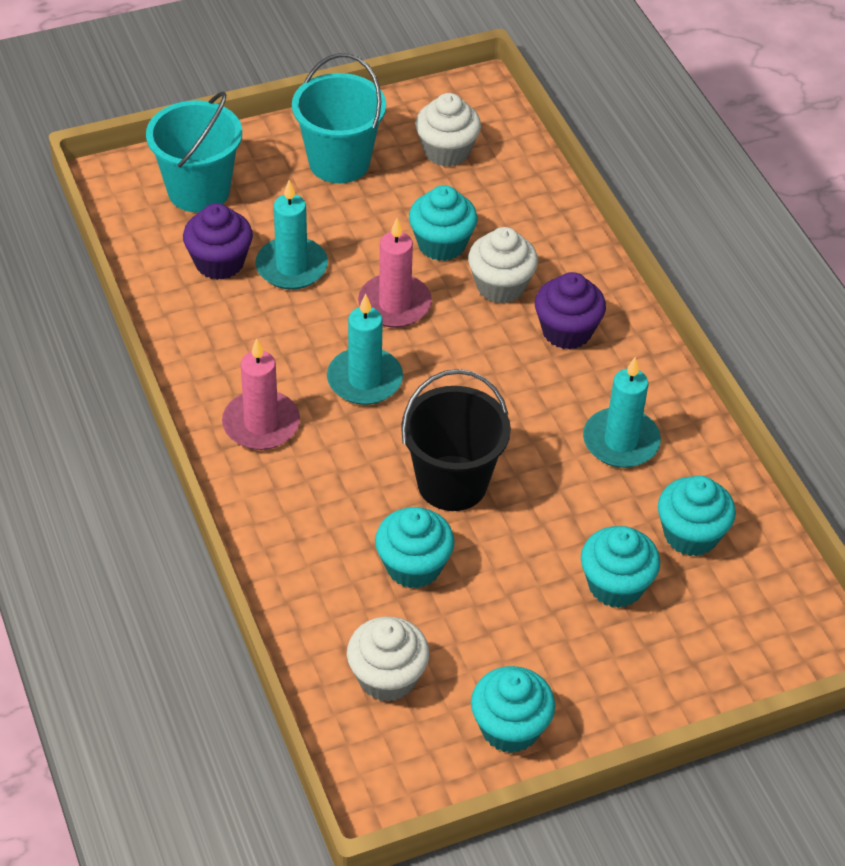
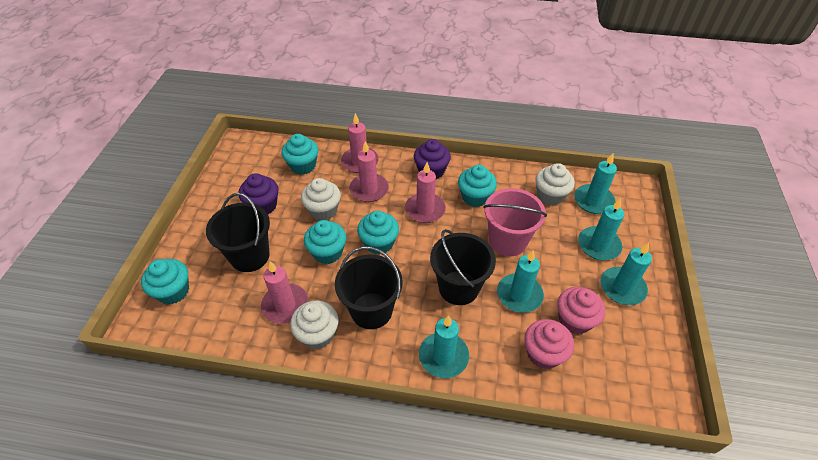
black bucket: 1 -> 3
pink bucket: 0 -> 1
pink candle: 2 -> 4
pink cupcake: 0 -> 2
turquoise bucket: 2 -> 0
turquoise candle: 3 -> 5

